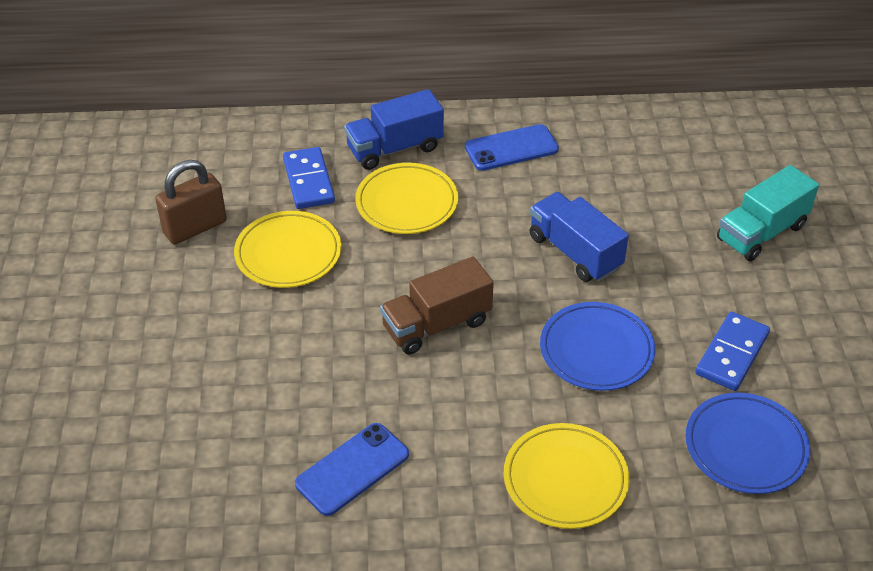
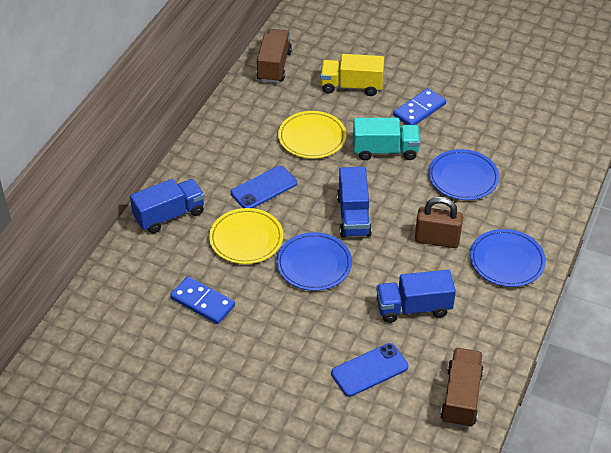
blue plate: 2 -> 3
blue truck: 2 -> 3
brown truck: 1 -> 2
yellow plate: 3 -> 2
yellow truck: 0 -> 1

